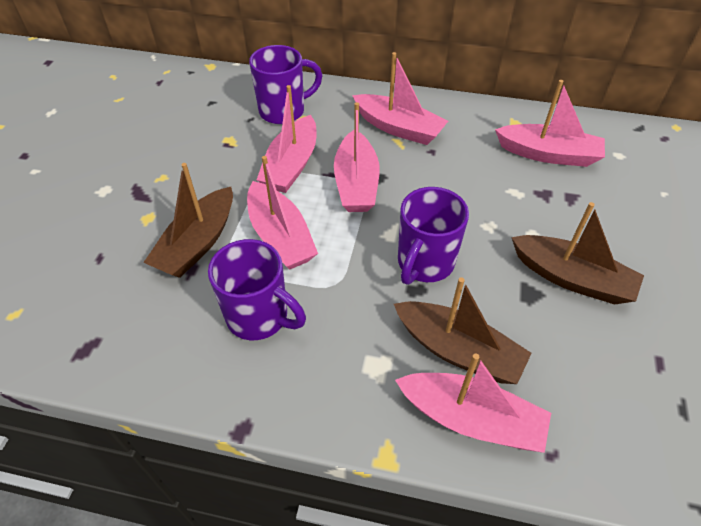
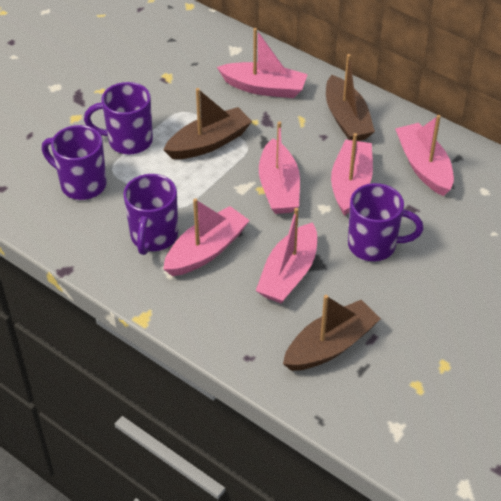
purple mug: 3 -> 4

